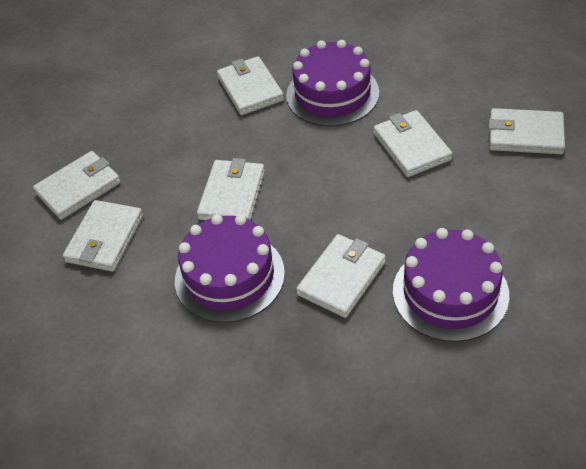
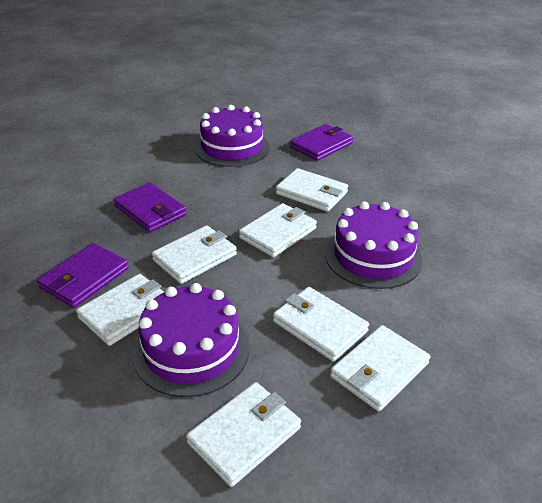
purple wallet: 0 -> 3

